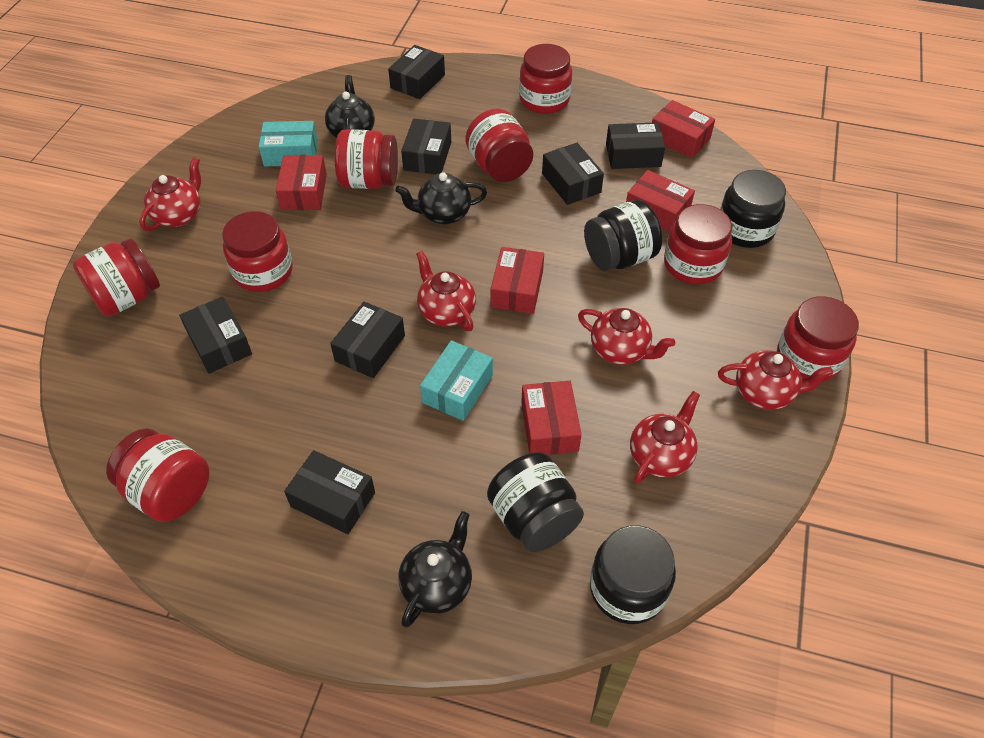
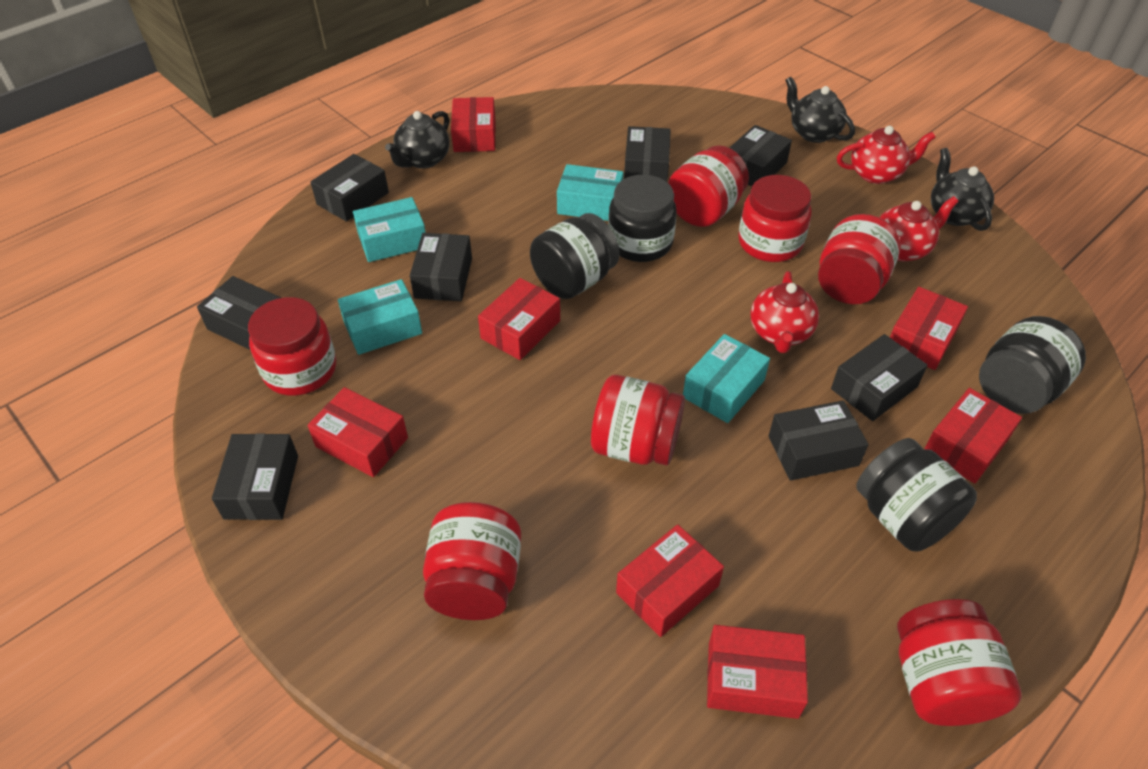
black box: 7 -> 8
red box: 5 -> 7
red jar: 8 -> 7
red teapot: 5 -> 3
turquoise box: 2 -> 4

